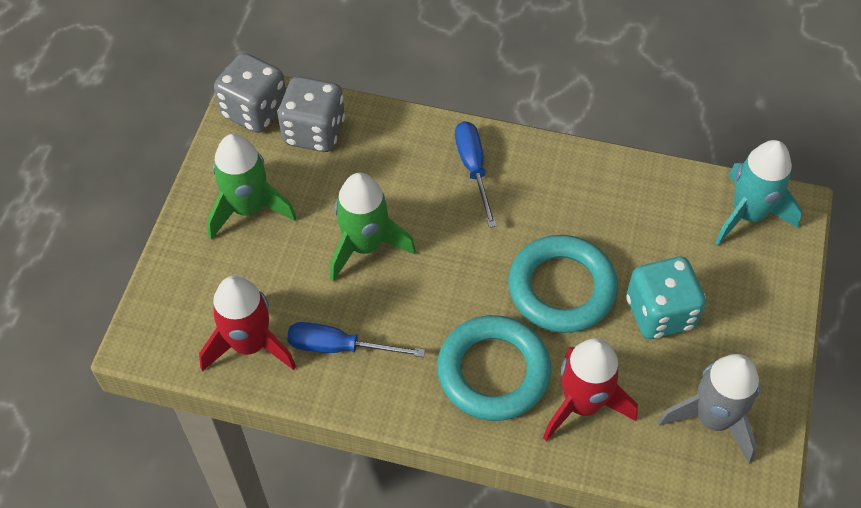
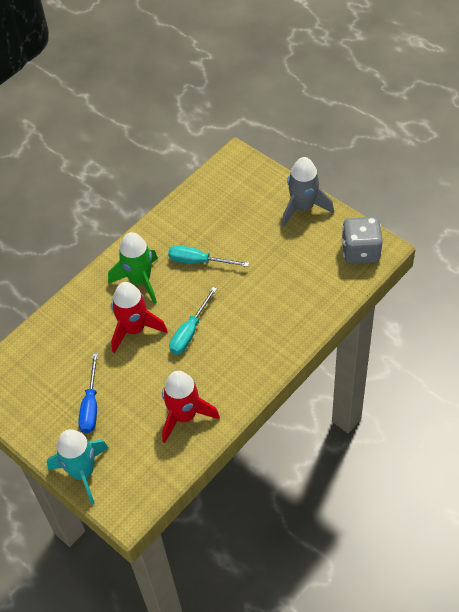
blue screwdriver: 2 -> 1
green rocket: 2 -> 1
grey dice: 2 -> 1
turquoise dice: 1 -> 0
turquoise ring: 2 -> 0
turquoise screwdriver: 0 -> 2

